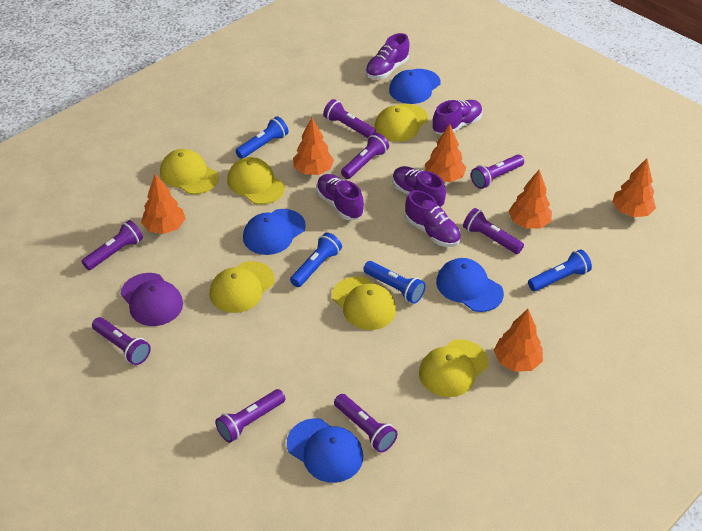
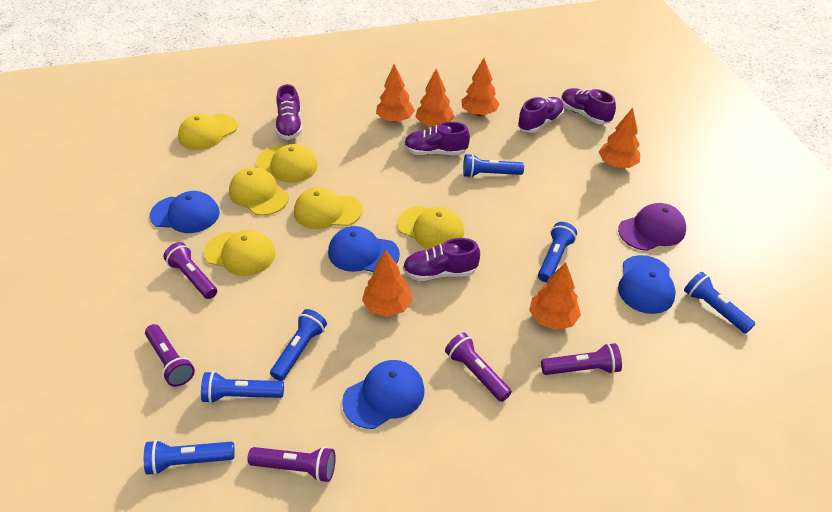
blue flashlight: 4 -> 6
purple flashlight: 8 -> 5

